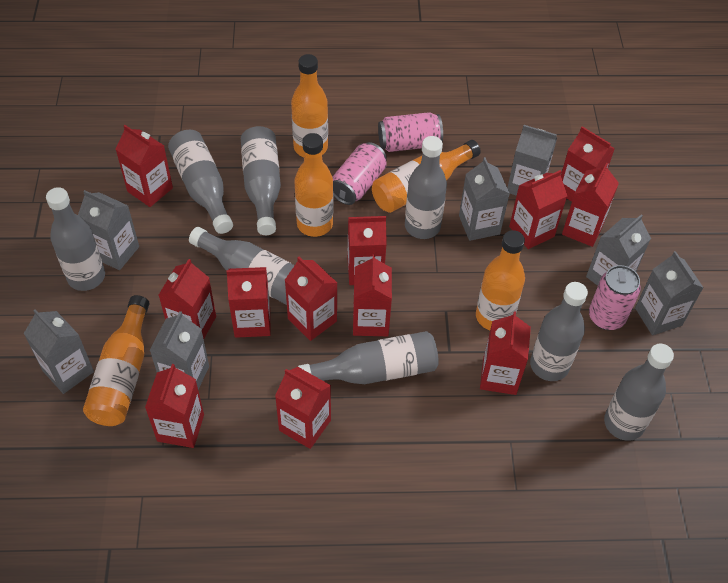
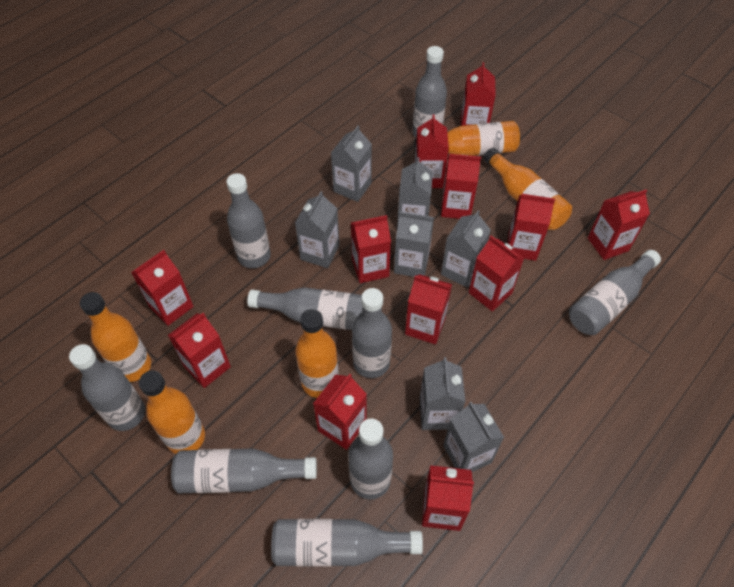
grey bottle: 8 -> 9
pink can: 3 -> 0

